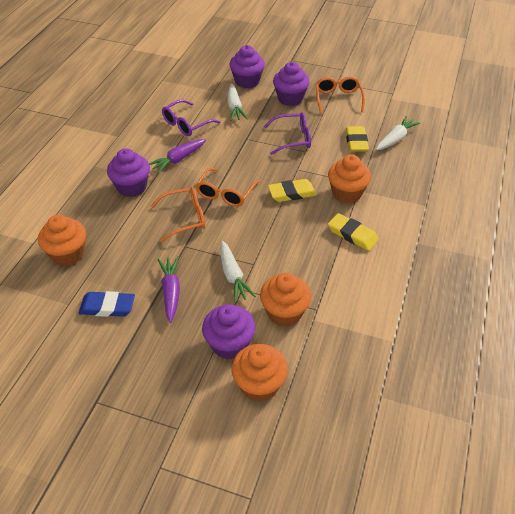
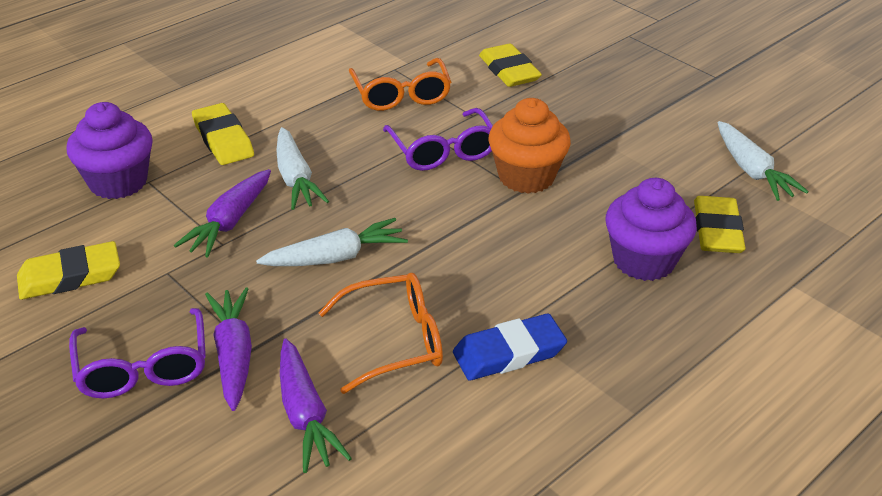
orange cupcake: 4 -> 1
orange glasses: 3 -> 2
purple carrot: 2 -> 3
purple cupcake: 4 -> 2
yellow eraser: 3 -> 4

